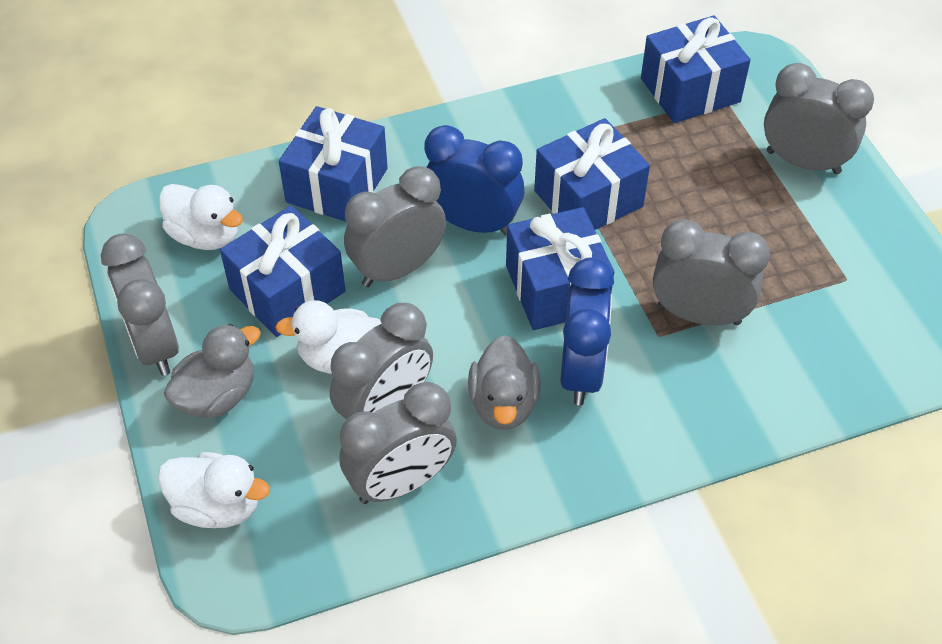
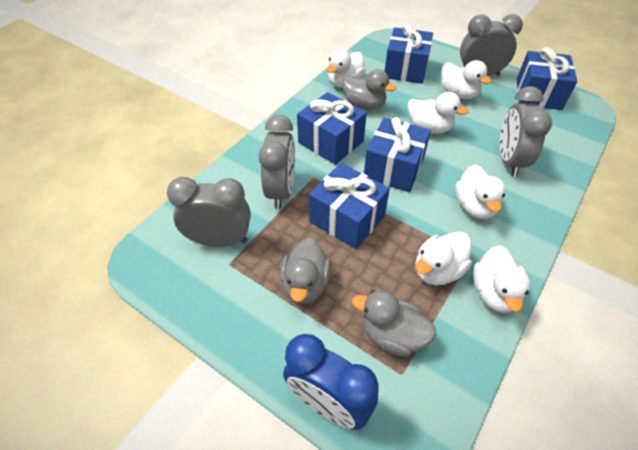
blue clock: 2 -> 1
grey clock: 6 -> 4
grey duck: 2 -> 3
white duck: 3 -> 6

